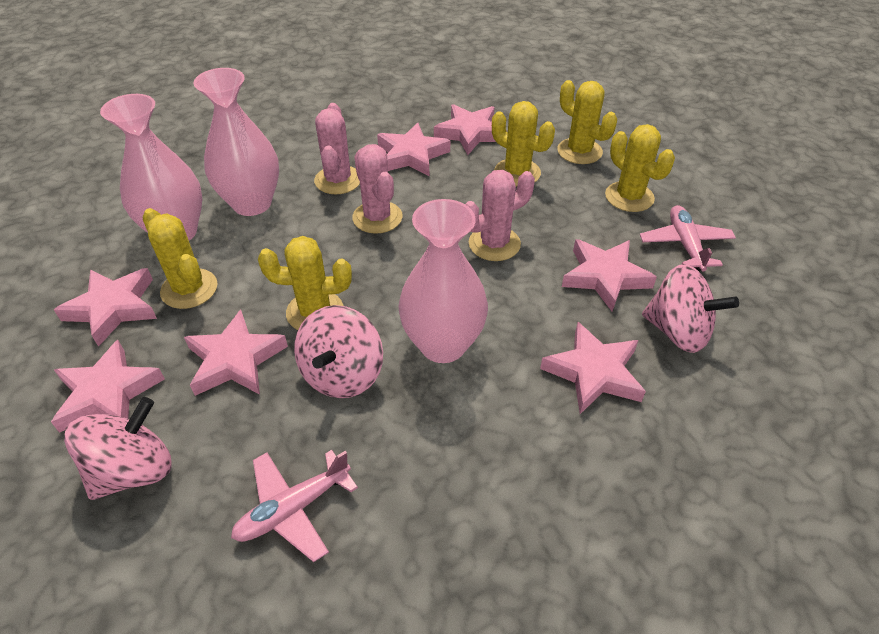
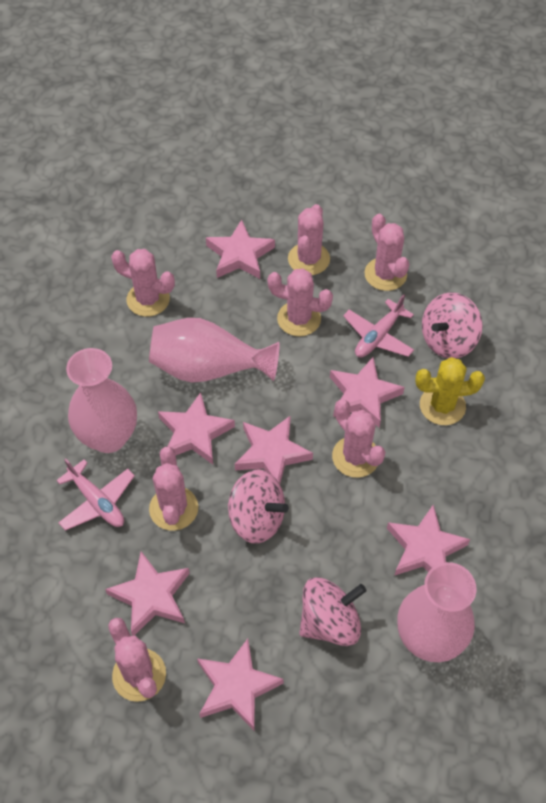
pink cactus: 3 -> 7
yellow cactus: 5 -> 1

